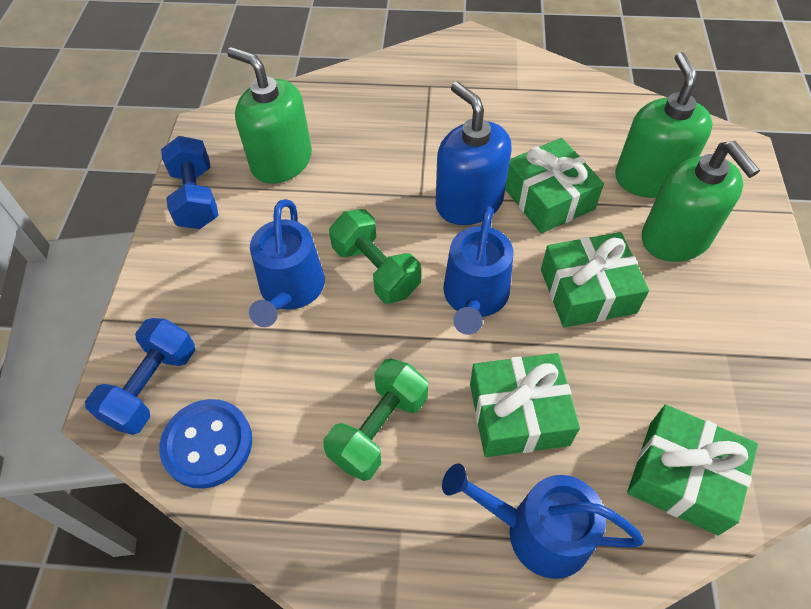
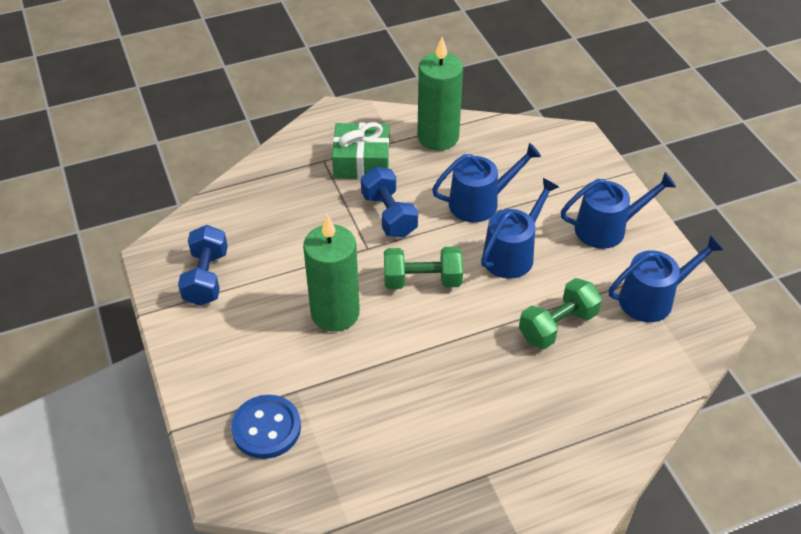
blue soap dispenser: 1 -> 0
blue watering can: 3 -> 4
green candle: 0 -> 2
green gift: 4 -> 1
green soap dispenser: 3 -> 0

